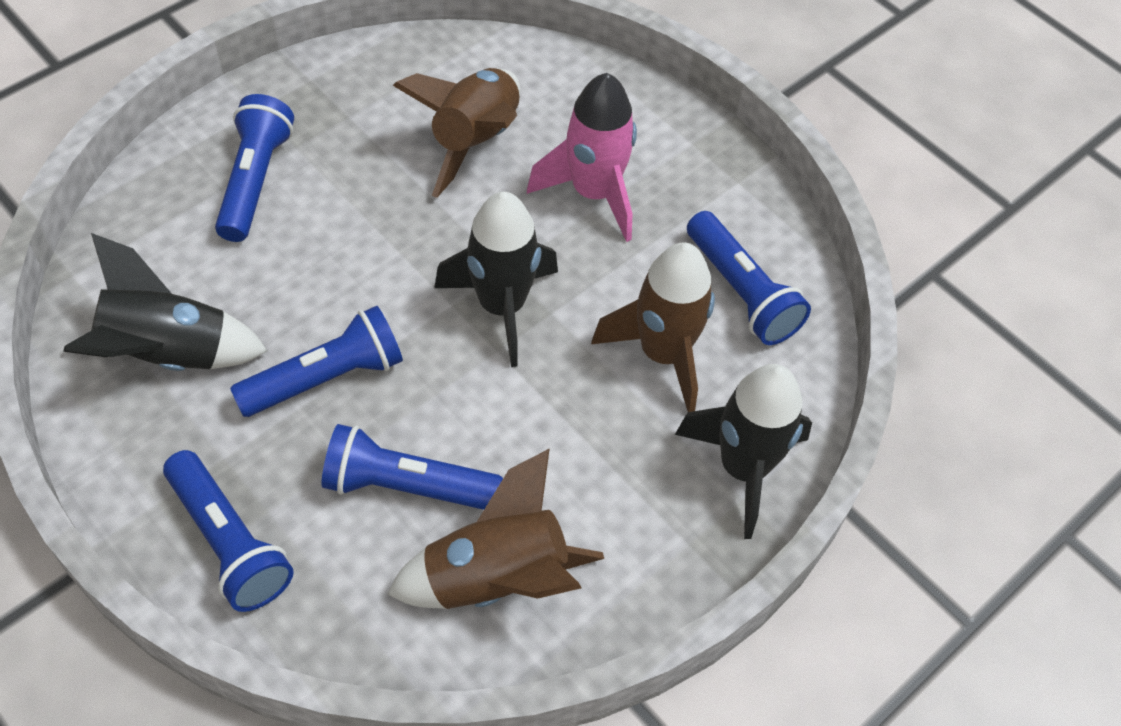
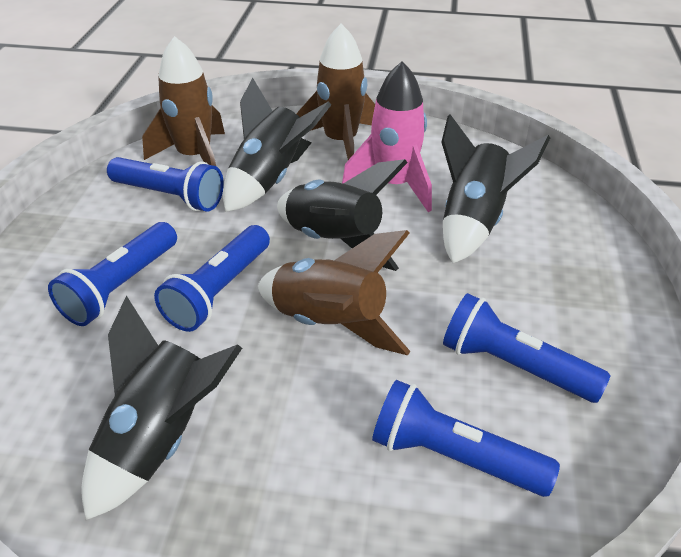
black rocket: 3 -> 4

